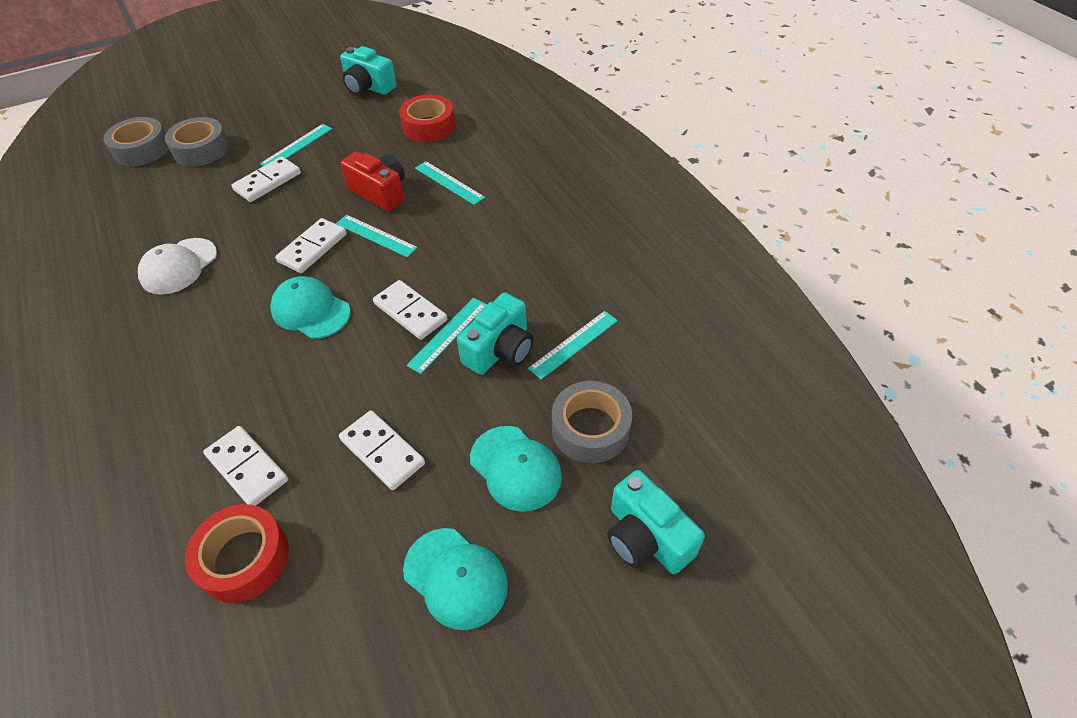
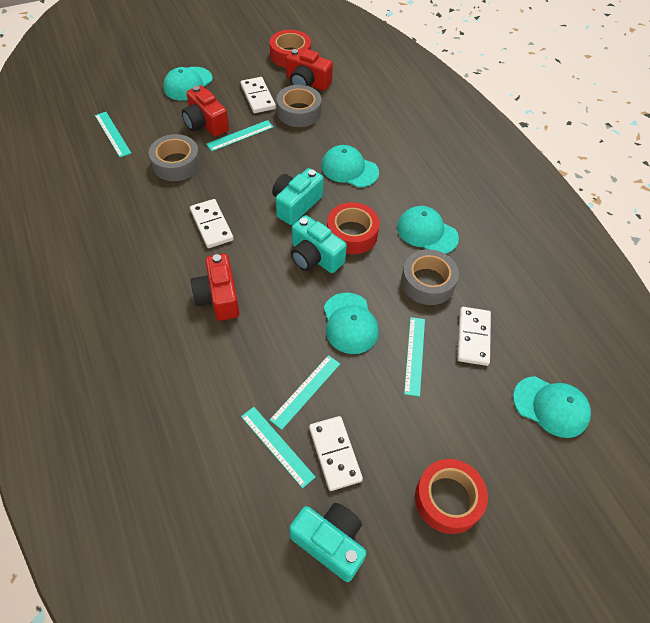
red camera: 1 -> 3
red tape: 2 -> 3
turquoise cap: 3 -> 5
white cap: 1 -> 0
white domino: 5 -> 4

